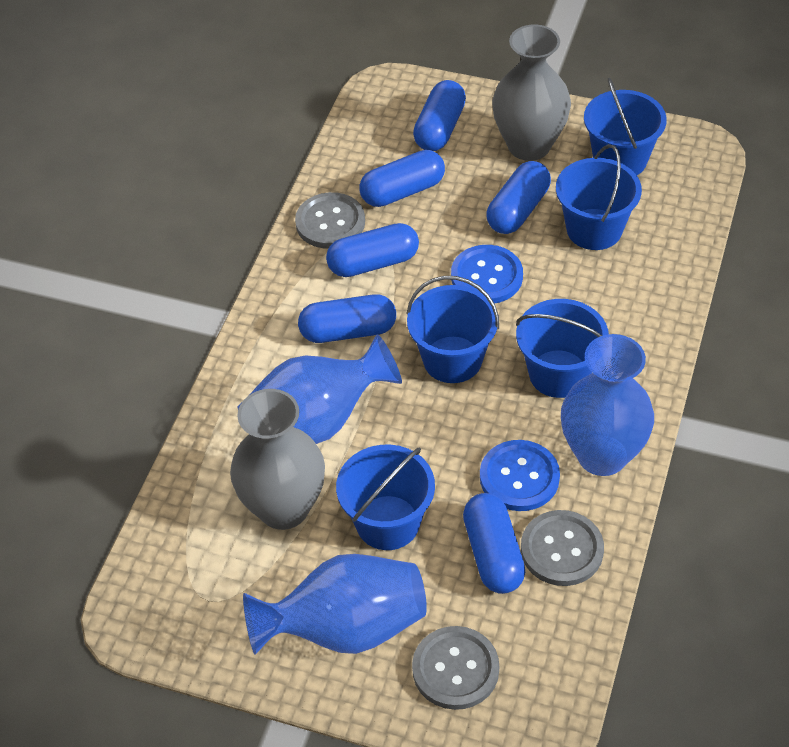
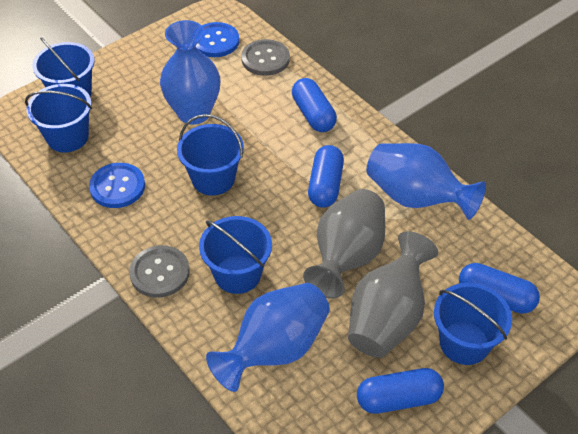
blue capsule: 6 -> 4
grey button: 3 -> 2

